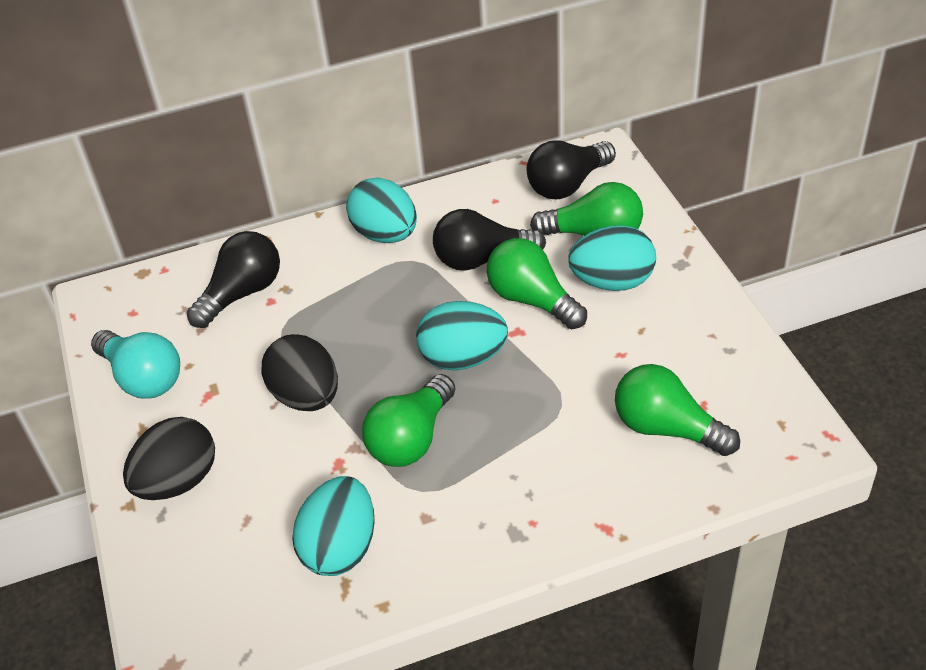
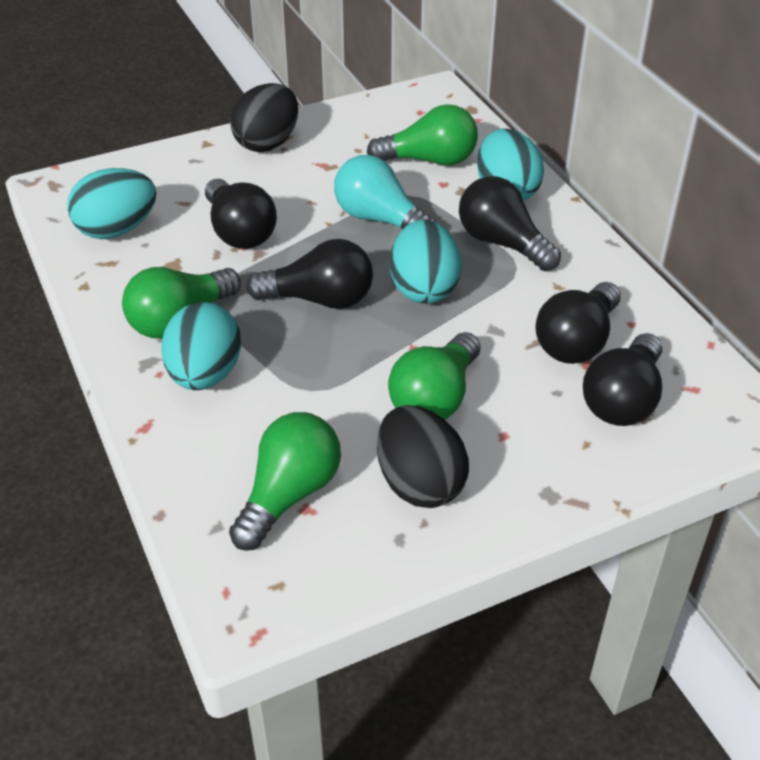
black light bulb: 3 -> 5

